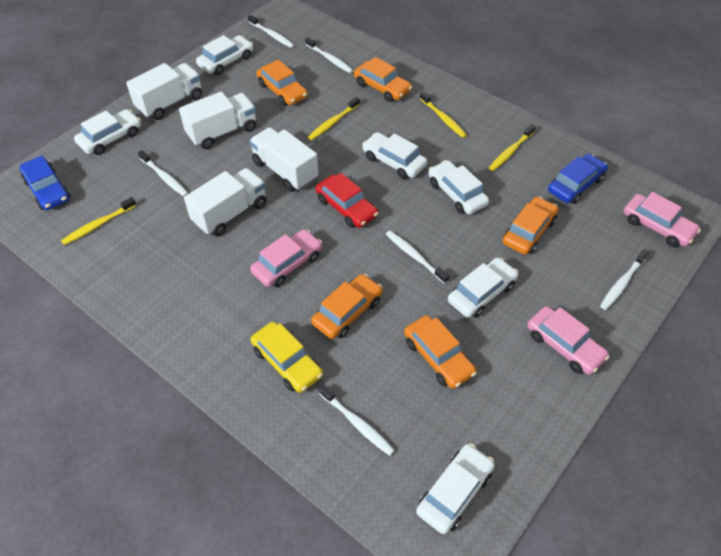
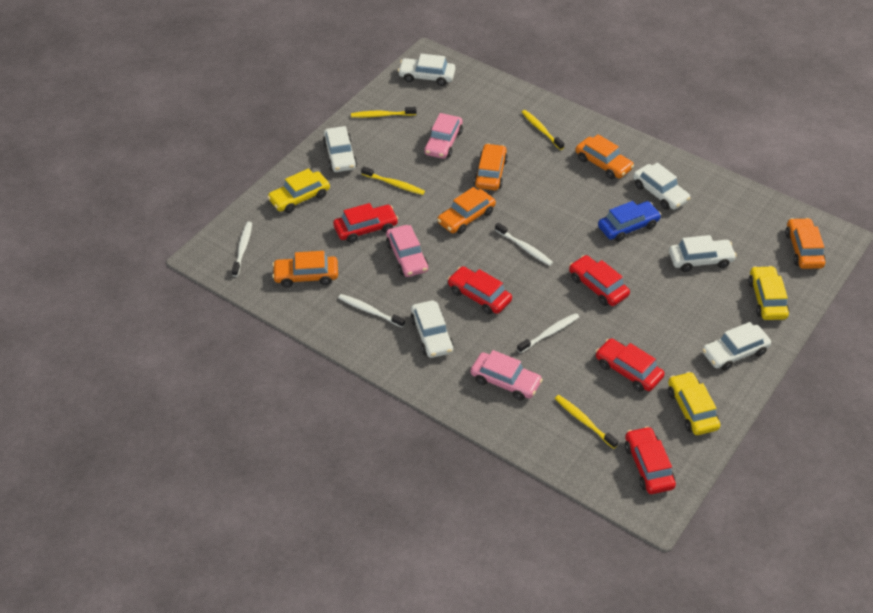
blue car: 2 -> 1
red car: 1 -> 5
white toothbrush: 6 -> 4
white truck: 4 -> 0
yellow car: 1 -> 3

